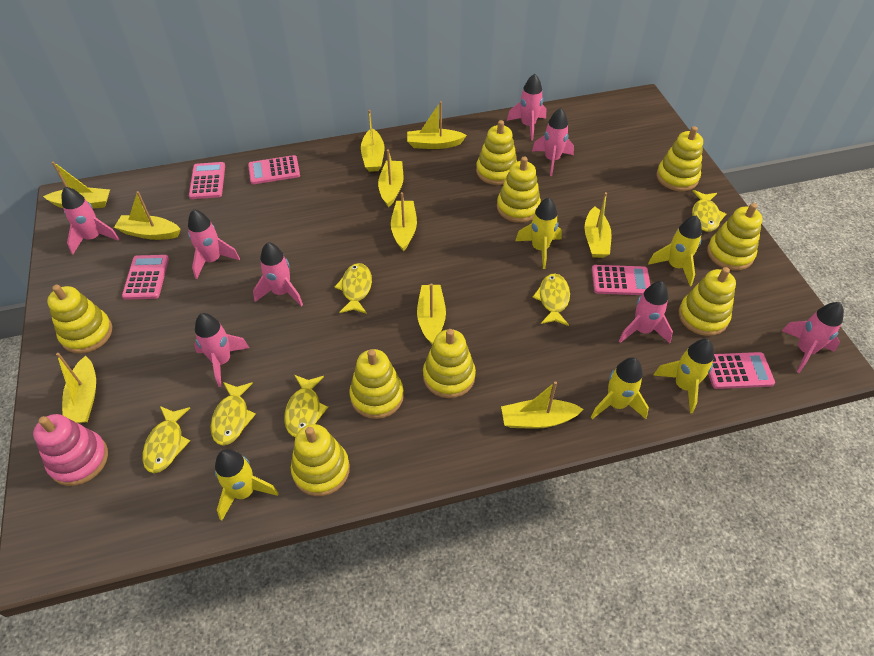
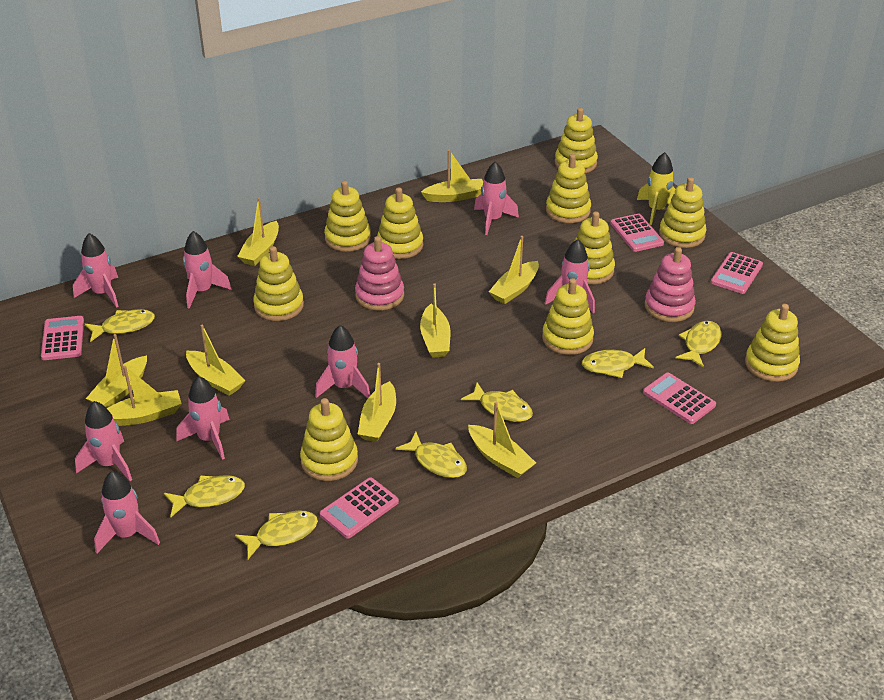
pink stacking toy: 1 -> 2
yellow boat: 10 -> 9
yellow fish: 6 -> 7
yellow rocket: 5 -> 1
yellow stacking toy: 9 -> 10

